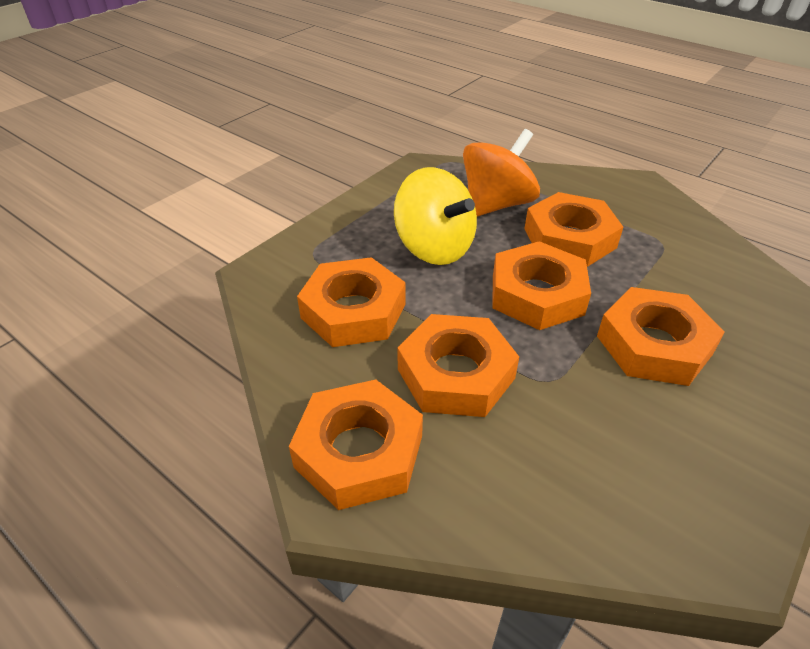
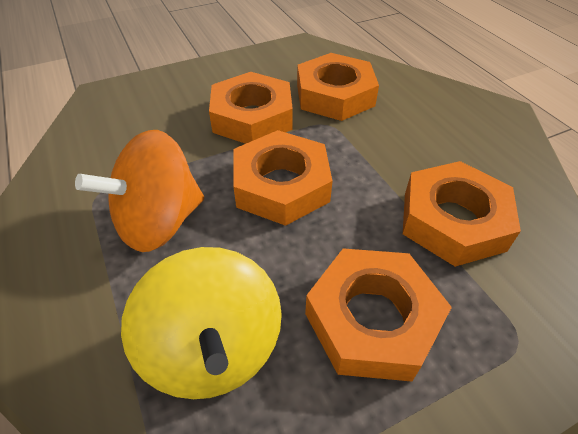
orange nut: 6 -> 5

